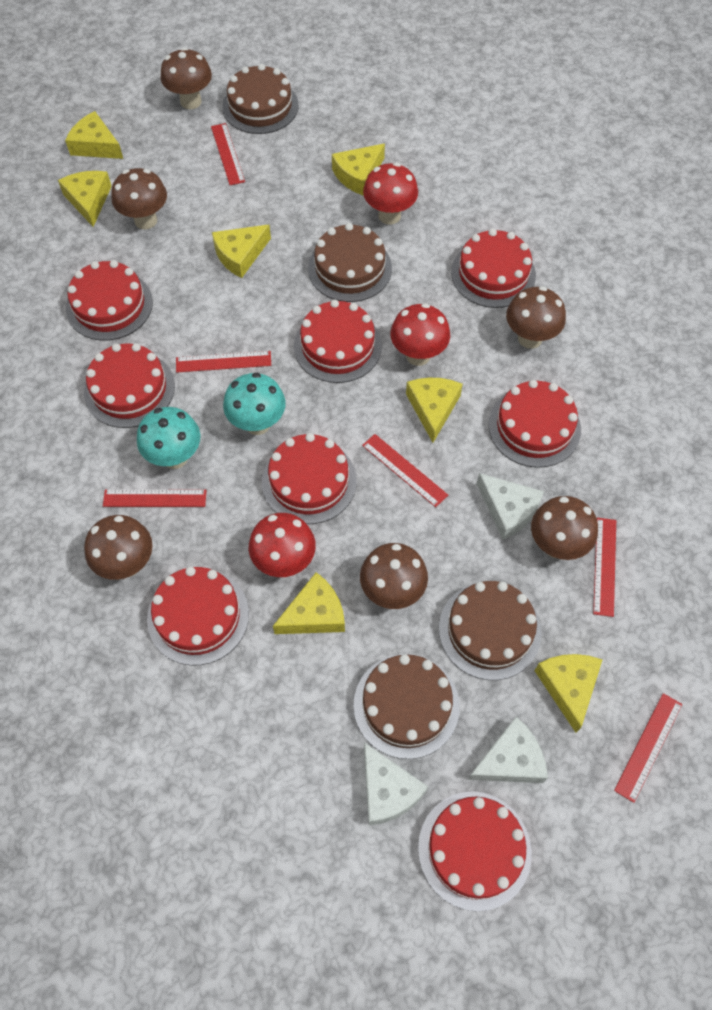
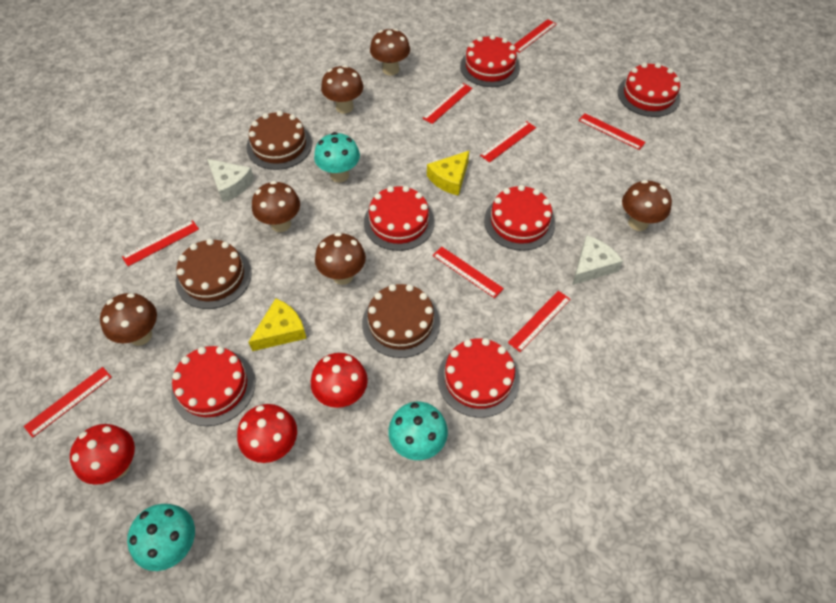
brown cake: 4 -> 3
red cake: 8 -> 6
red ruler: 6 -> 8
turquoise mushroom: 2 -> 3
white cheese: 3 -> 2
yellow cheese: 7 -> 2

